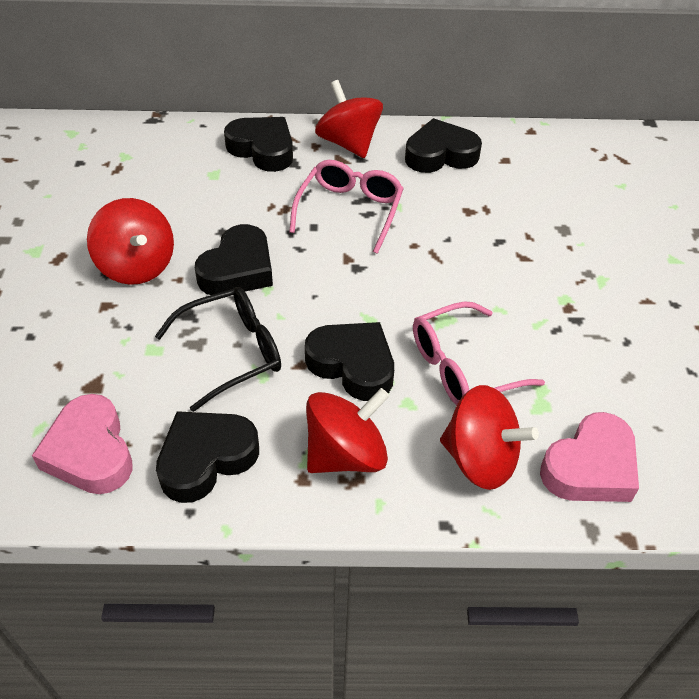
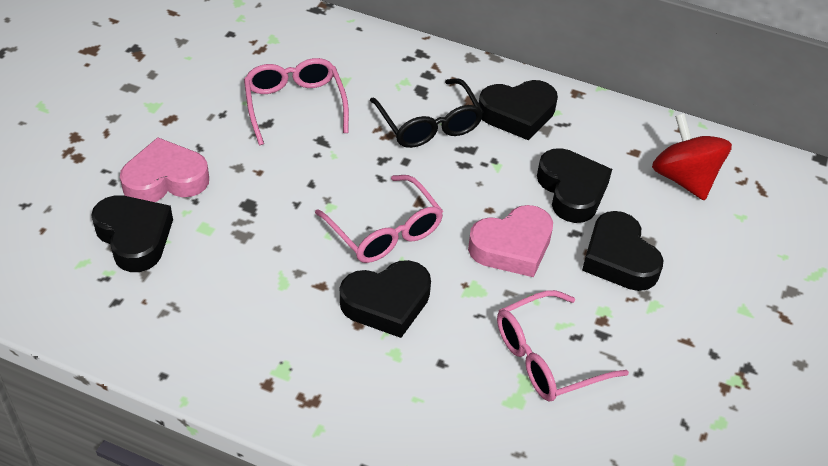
pink glasses: 2 -> 3
red spinning top: 4 -> 1

